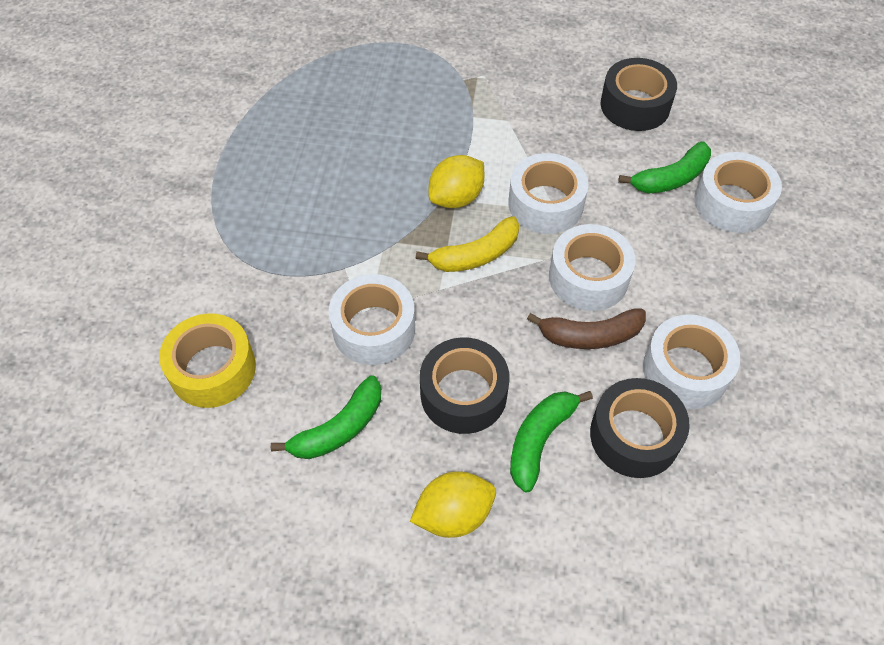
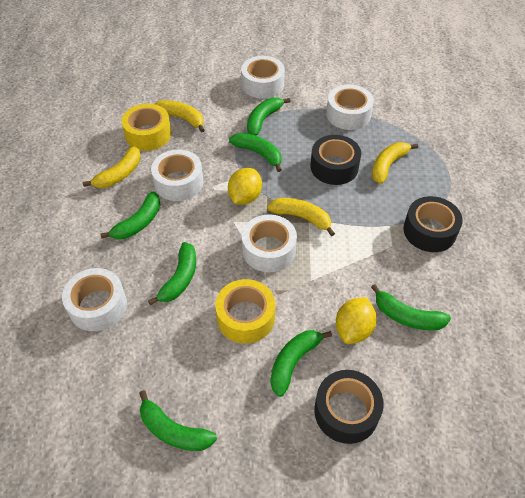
brown banana: 1 -> 0
green banana: 3 -> 7
yellow banana: 1 -> 4
yellow tape: 1 -> 2

